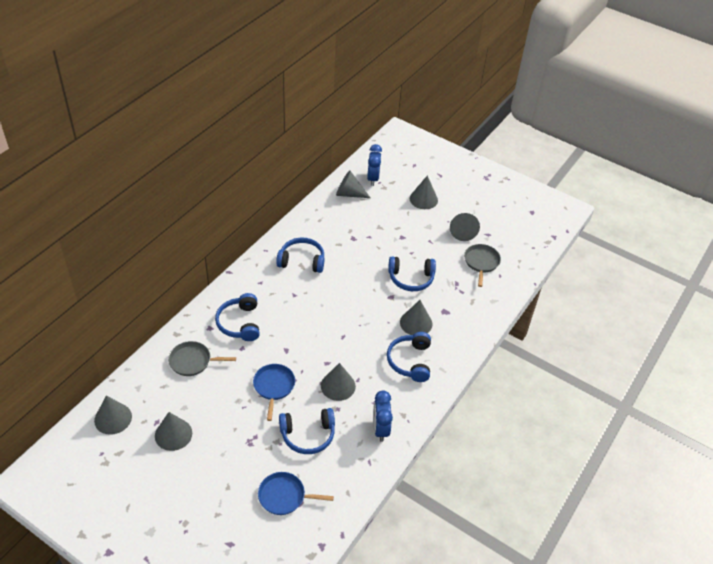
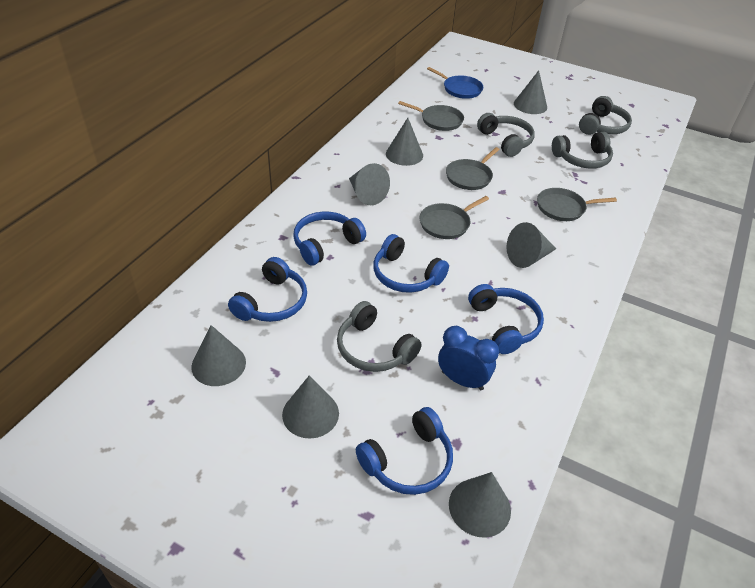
blue clock: 2 -> 1
blue pan: 2 -> 1
grey headphones: 0 -> 4
grey pan: 2 -> 4

